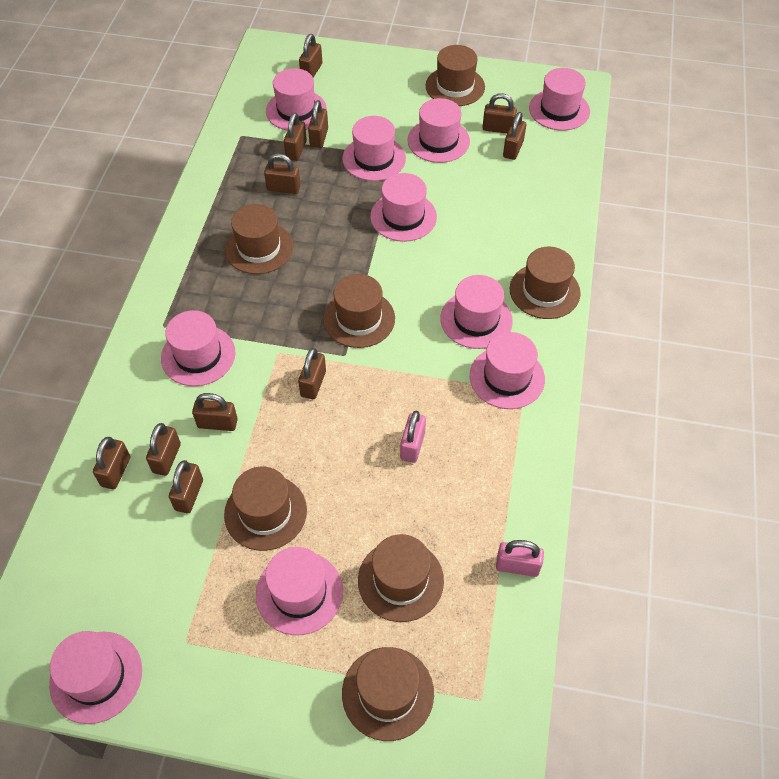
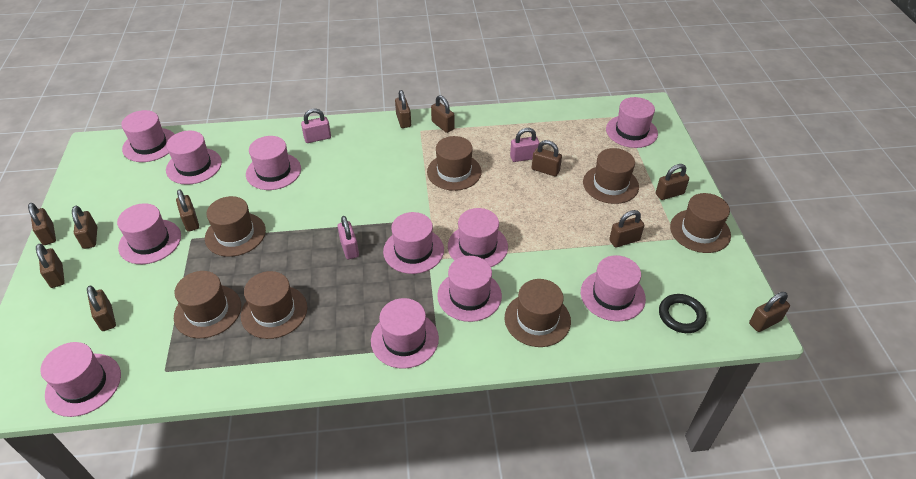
black ring: 0 -> 1
pink hat: 10 -> 11
pink padlock: 2 -> 3

